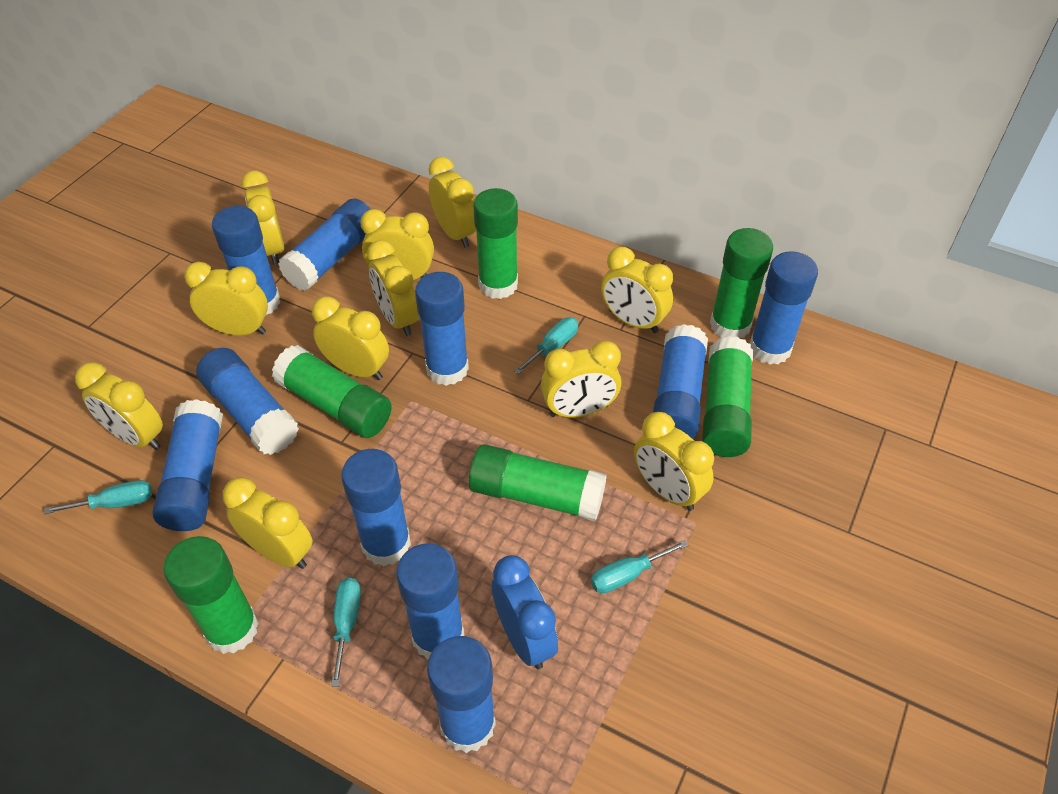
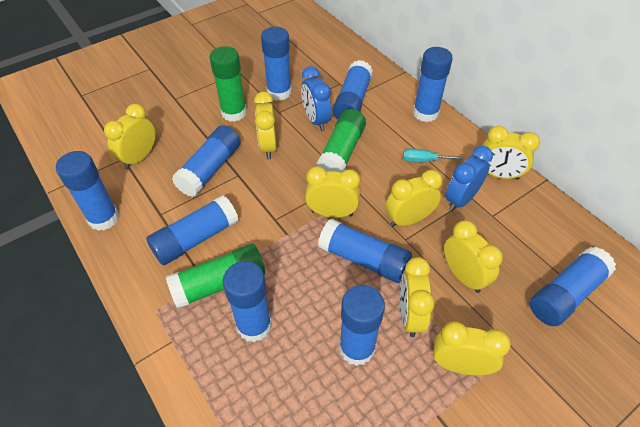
blue clock: 1 -> 2
green glue stick: 6 -> 3
turquoise screwdriver: 4 -> 1
yellow clock: 11 -> 8

